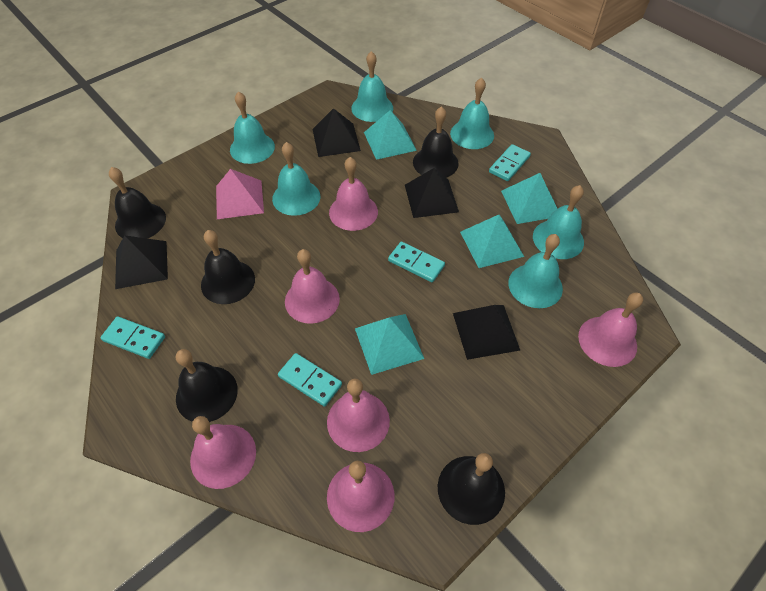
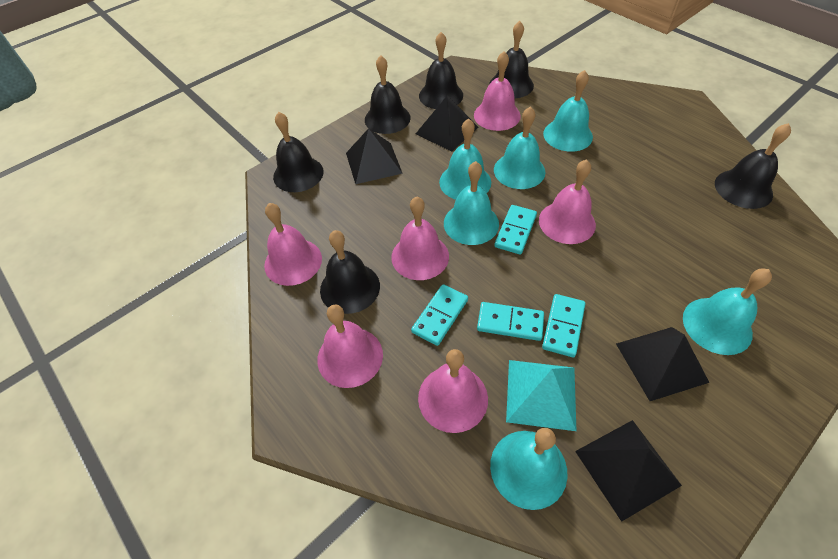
black bell: 5 -> 6
pink pyramid: 1 -> 0
turquoise pyramid: 4 -> 1

